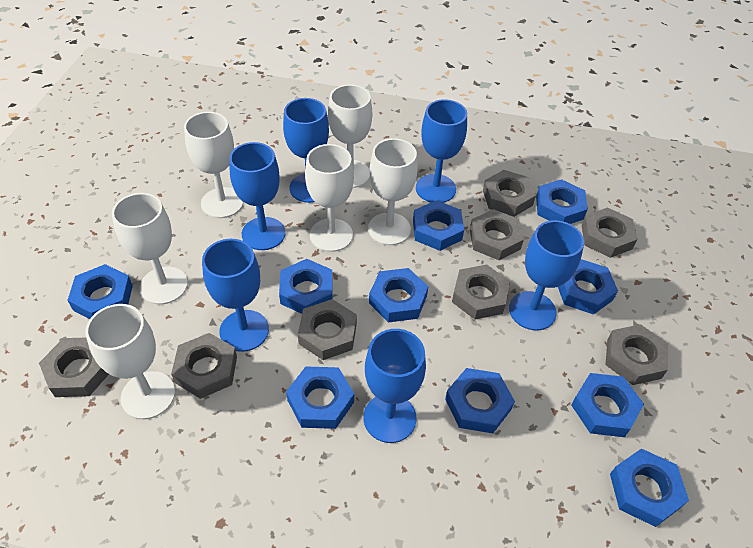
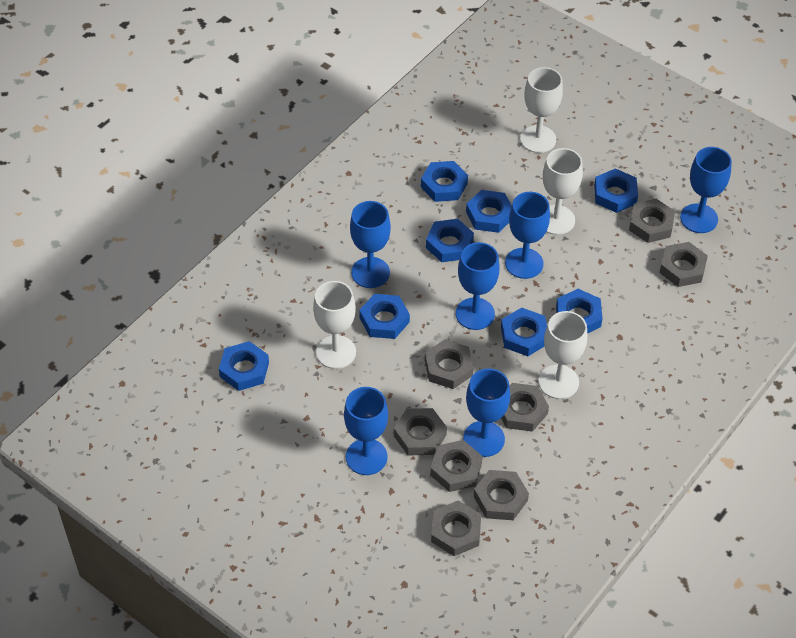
blue nut: 10 -> 8
white goblet: 6 -> 4

